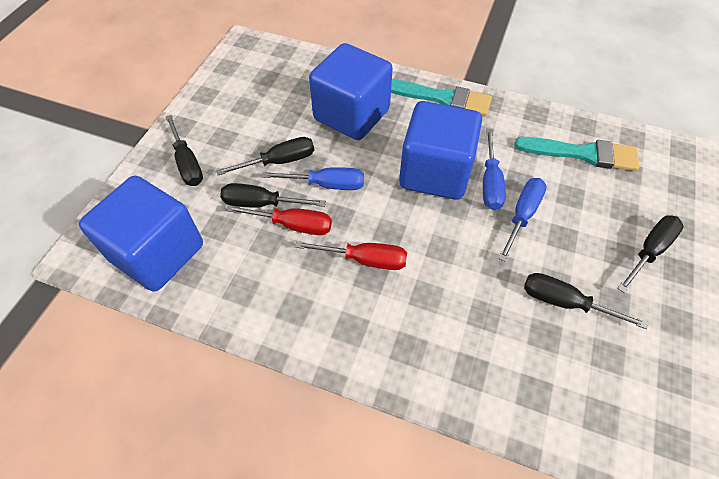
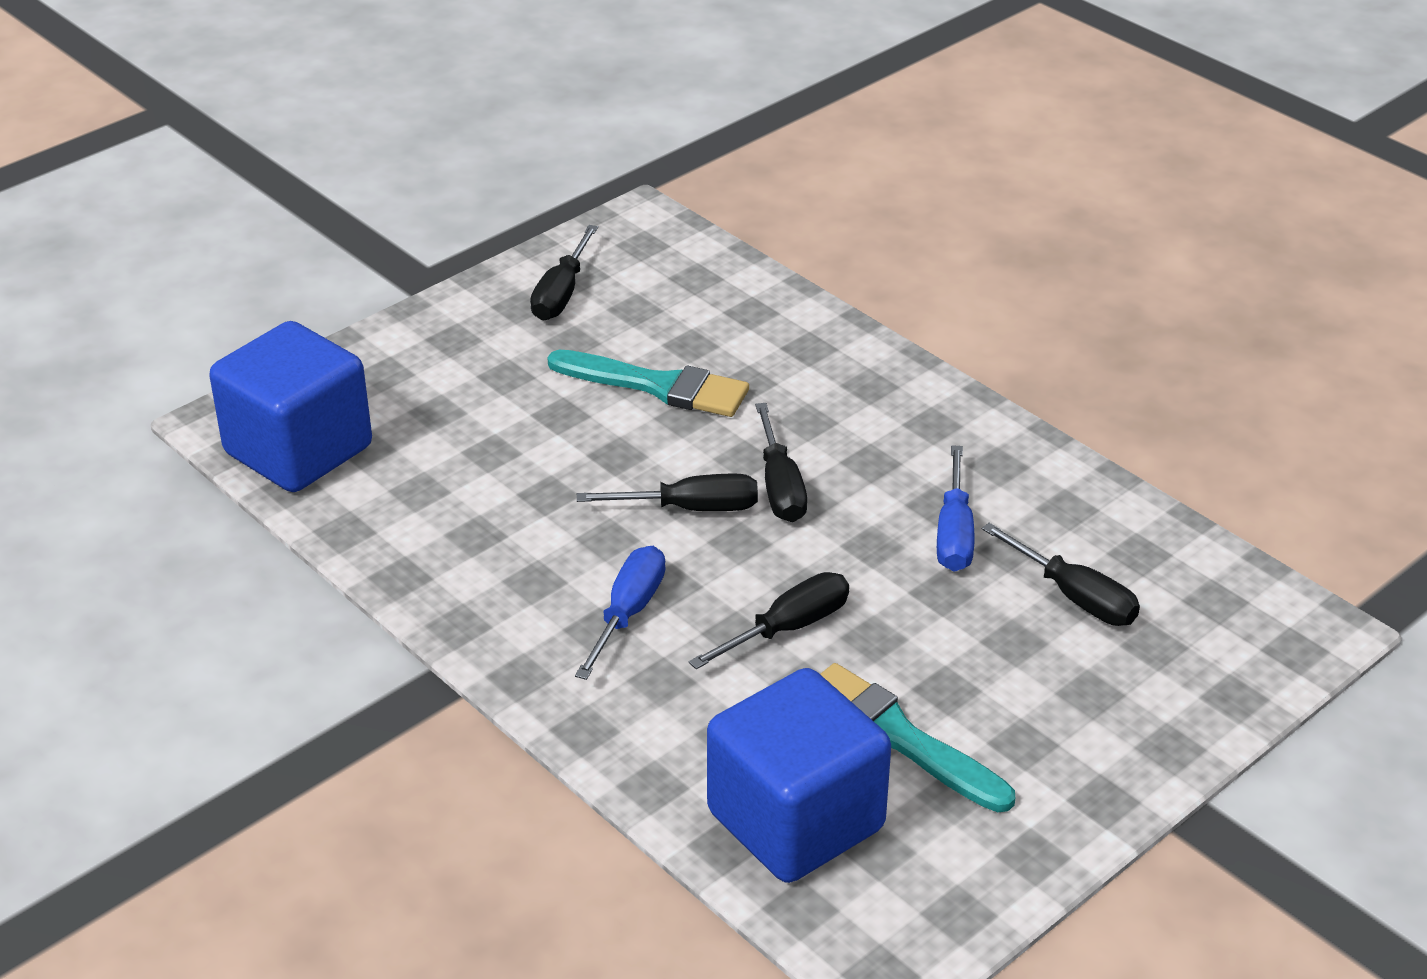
blue cube: 3 -> 2
blue screwdriver: 3 -> 2
red screwdriver: 2 -> 0

